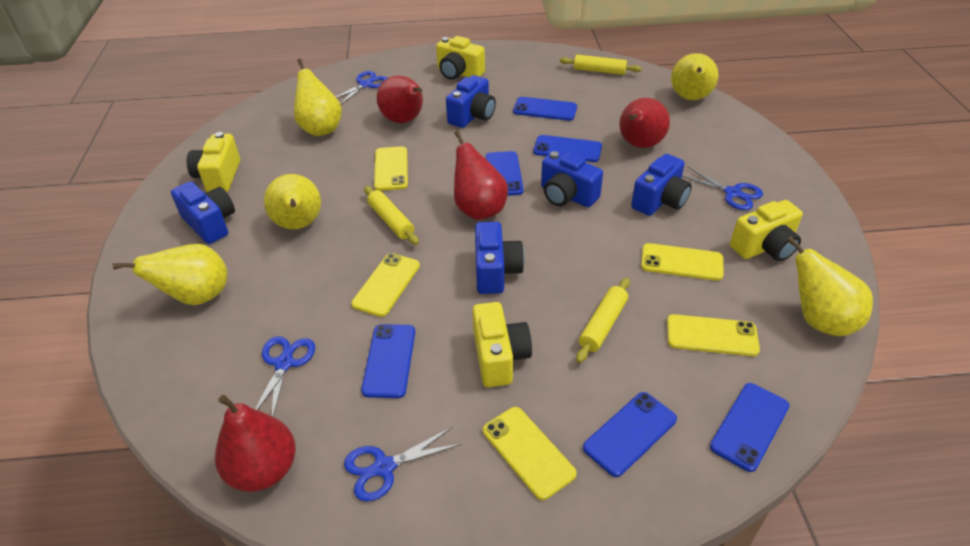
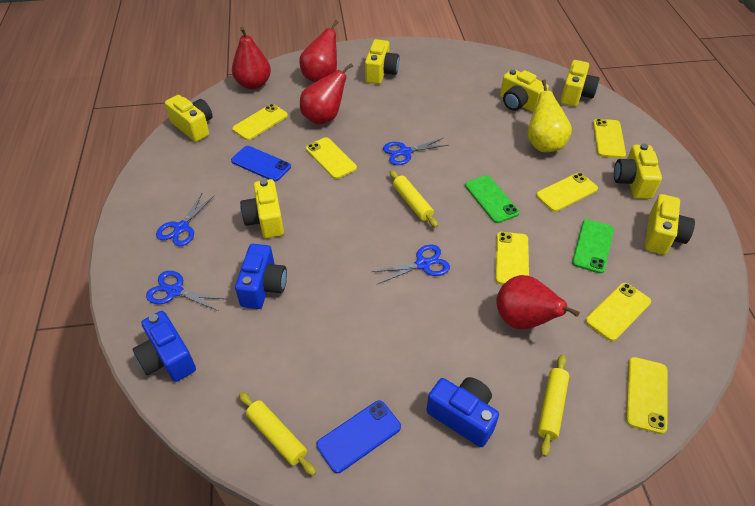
blue camera: 5 -> 3
blue phone: 6 -> 2
green phone: 0 -> 2
yellow camera: 4 -> 7
yellow pear: 5 -> 1
yellow phone: 5 -> 7

